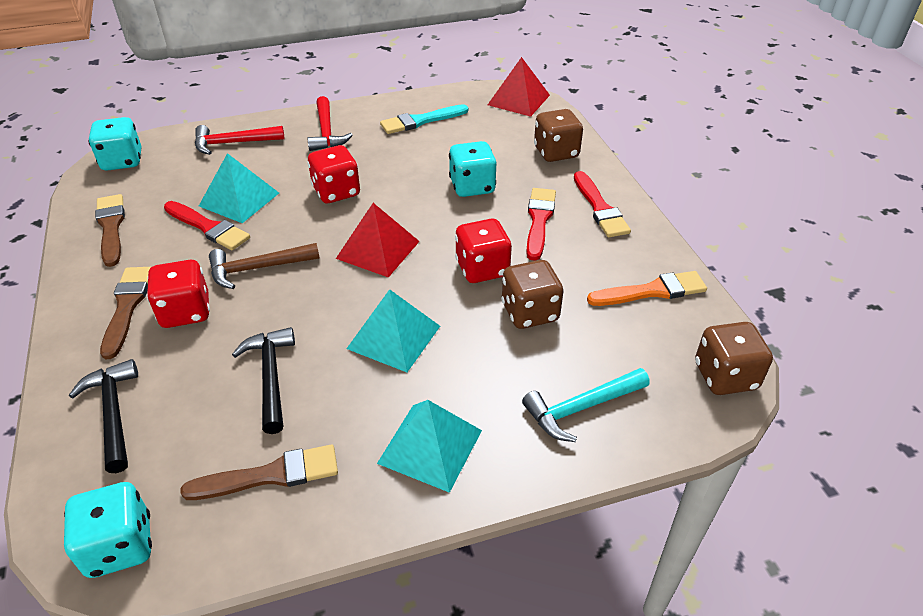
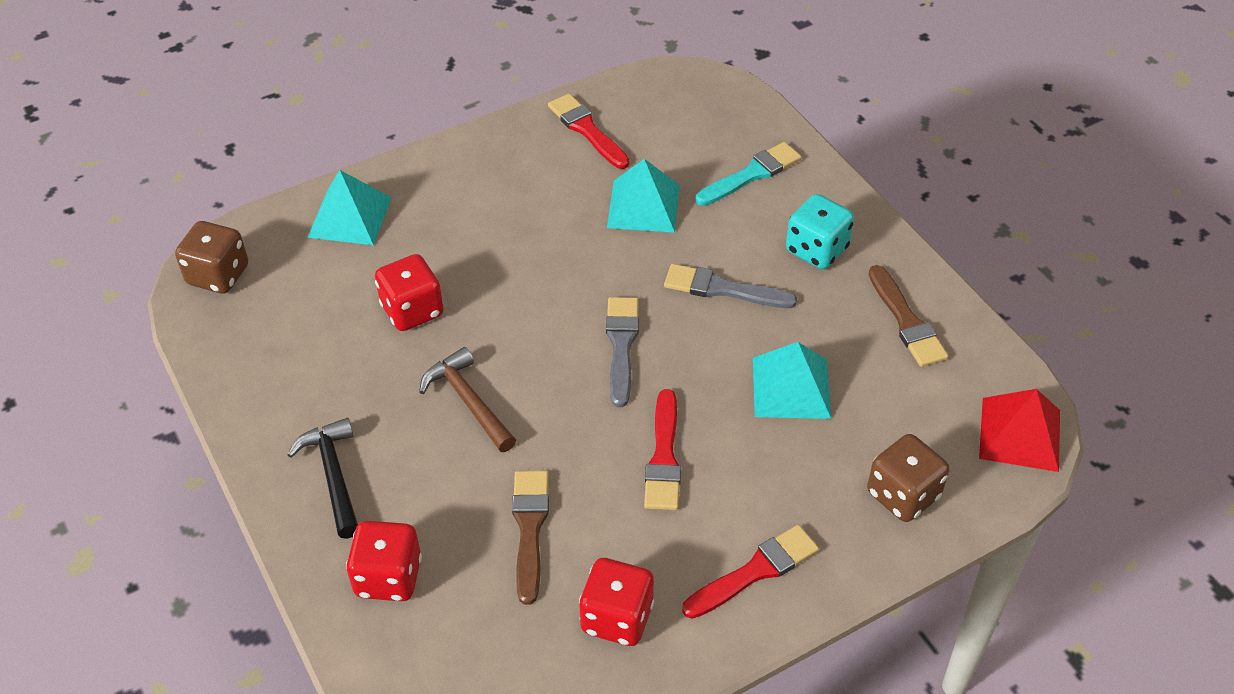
black hammer: 2 -> 1
brown brush: 3 -> 2
brown dice: 3 -> 2
grey brush: 0 -> 2
orange brush: 1 -> 0
red hammer: 2 -> 0
red pyramid: 2 -> 1
turquoise dice: 3 -> 1
turquoise hammer: 1 -> 0

